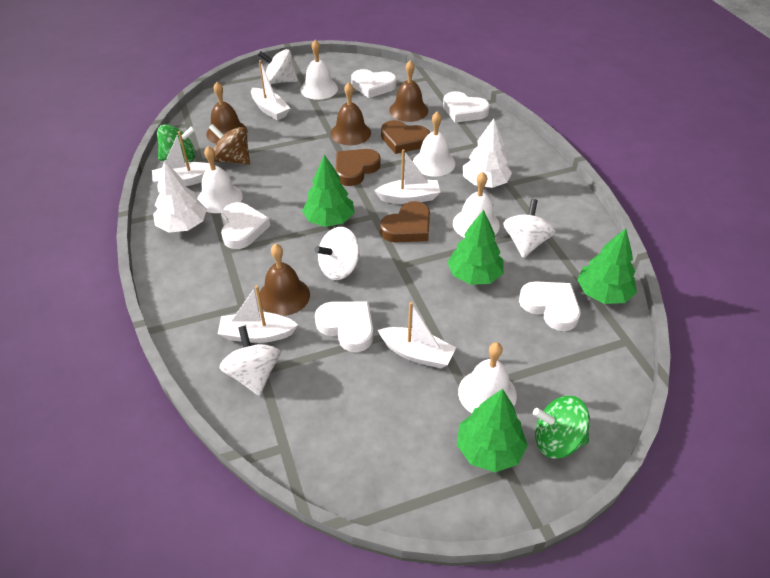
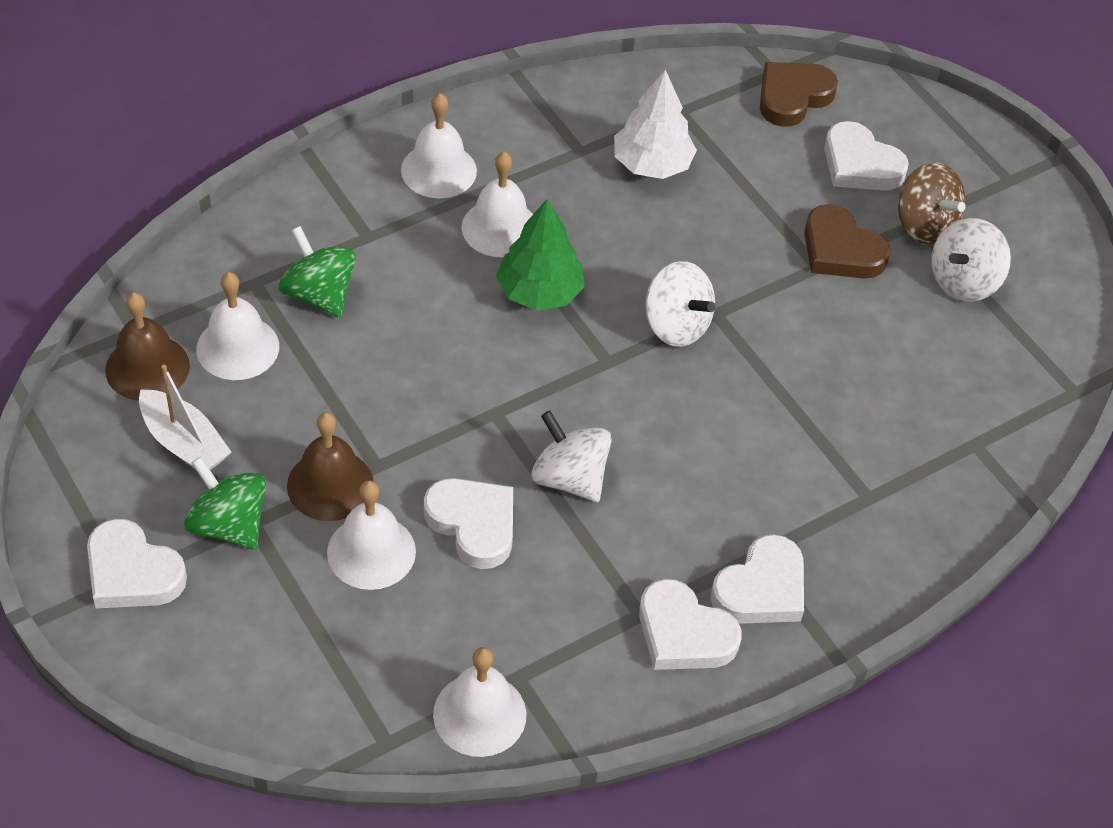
brown bell: 4 -> 2
brown heart: 3 -> 2
green tree: 4 -> 1
white boat: 5 -> 1
white spinning top: 4 -> 3
white tree: 2 -> 1

